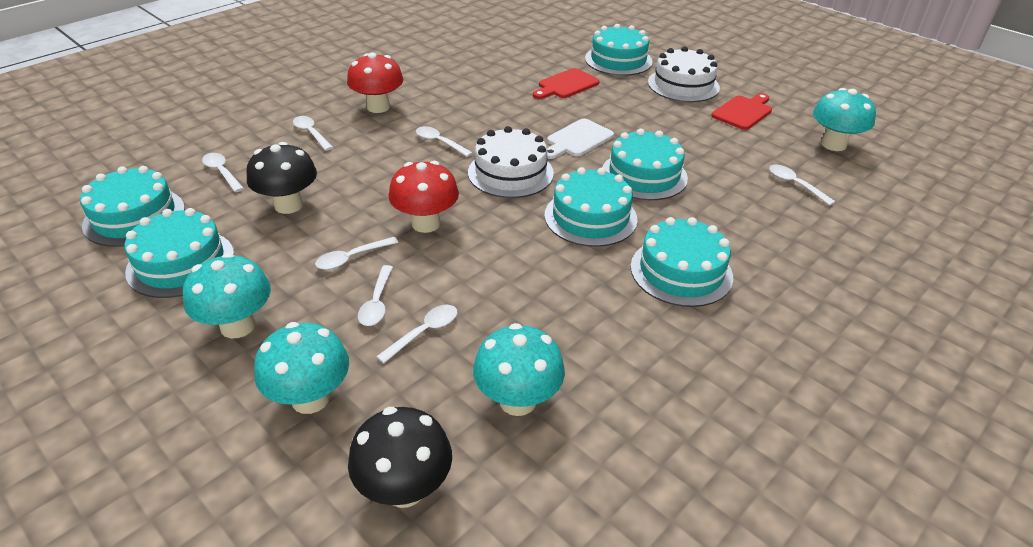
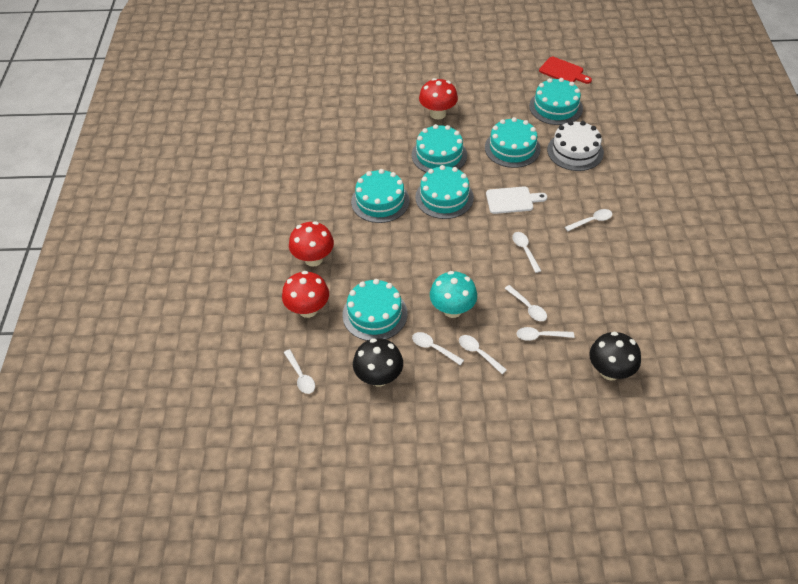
red cutting board: 2 -> 1
red mushroom: 2 -> 3
turquoise mushroom: 4 -> 1
white cake: 2 -> 1

